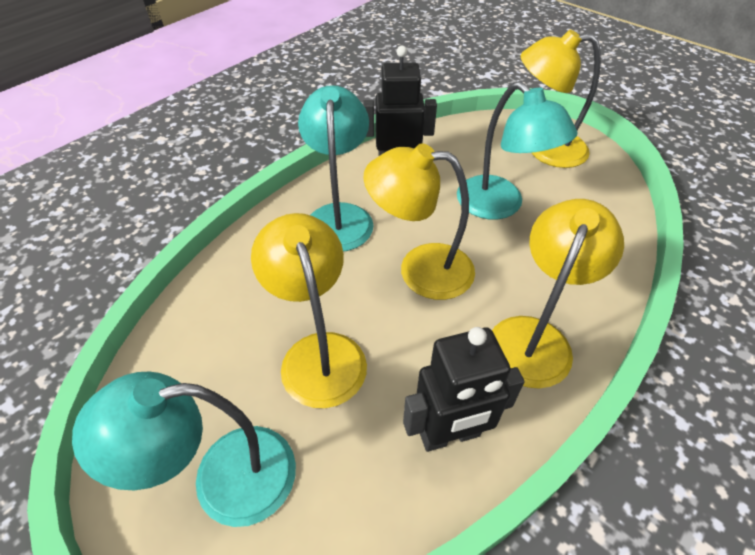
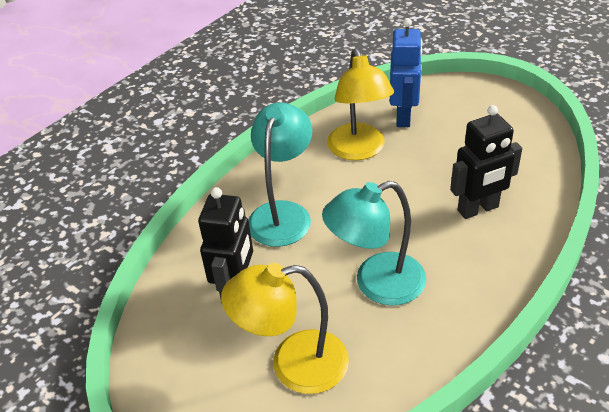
blue robot: 0 -> 1
turquoise lamp: 3 -> 2
yellow lamp: 4 -> 2

